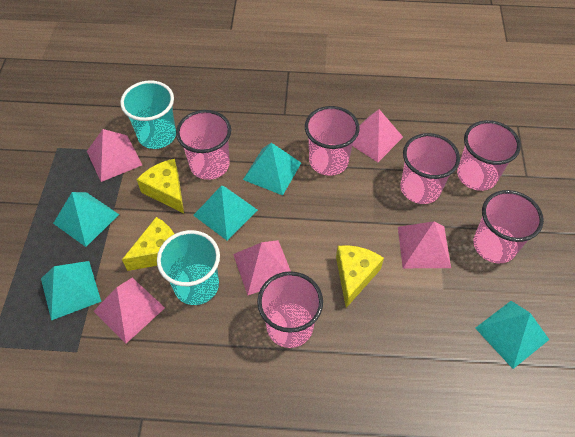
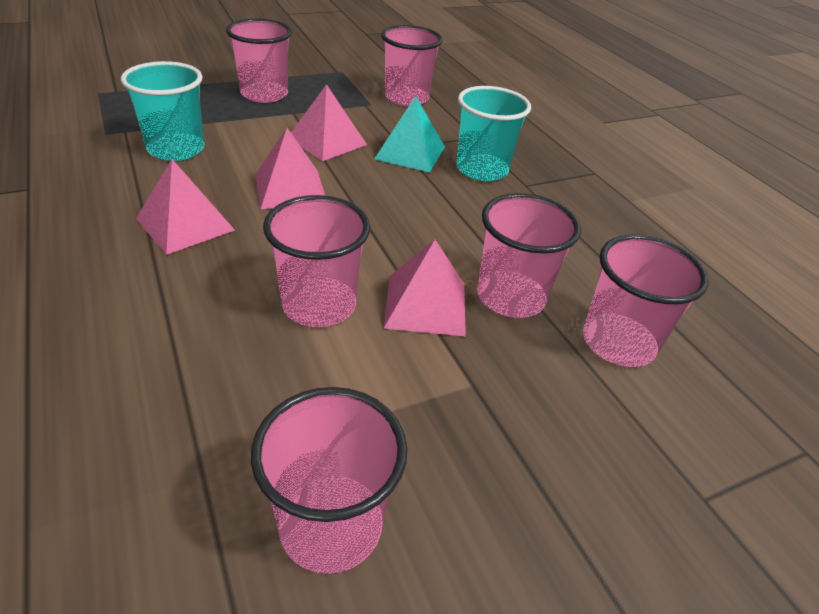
pink pyramid: 5 -> 4
turquoise pyramid: 5 -> 1
yellow cheese: 3 -> 0

